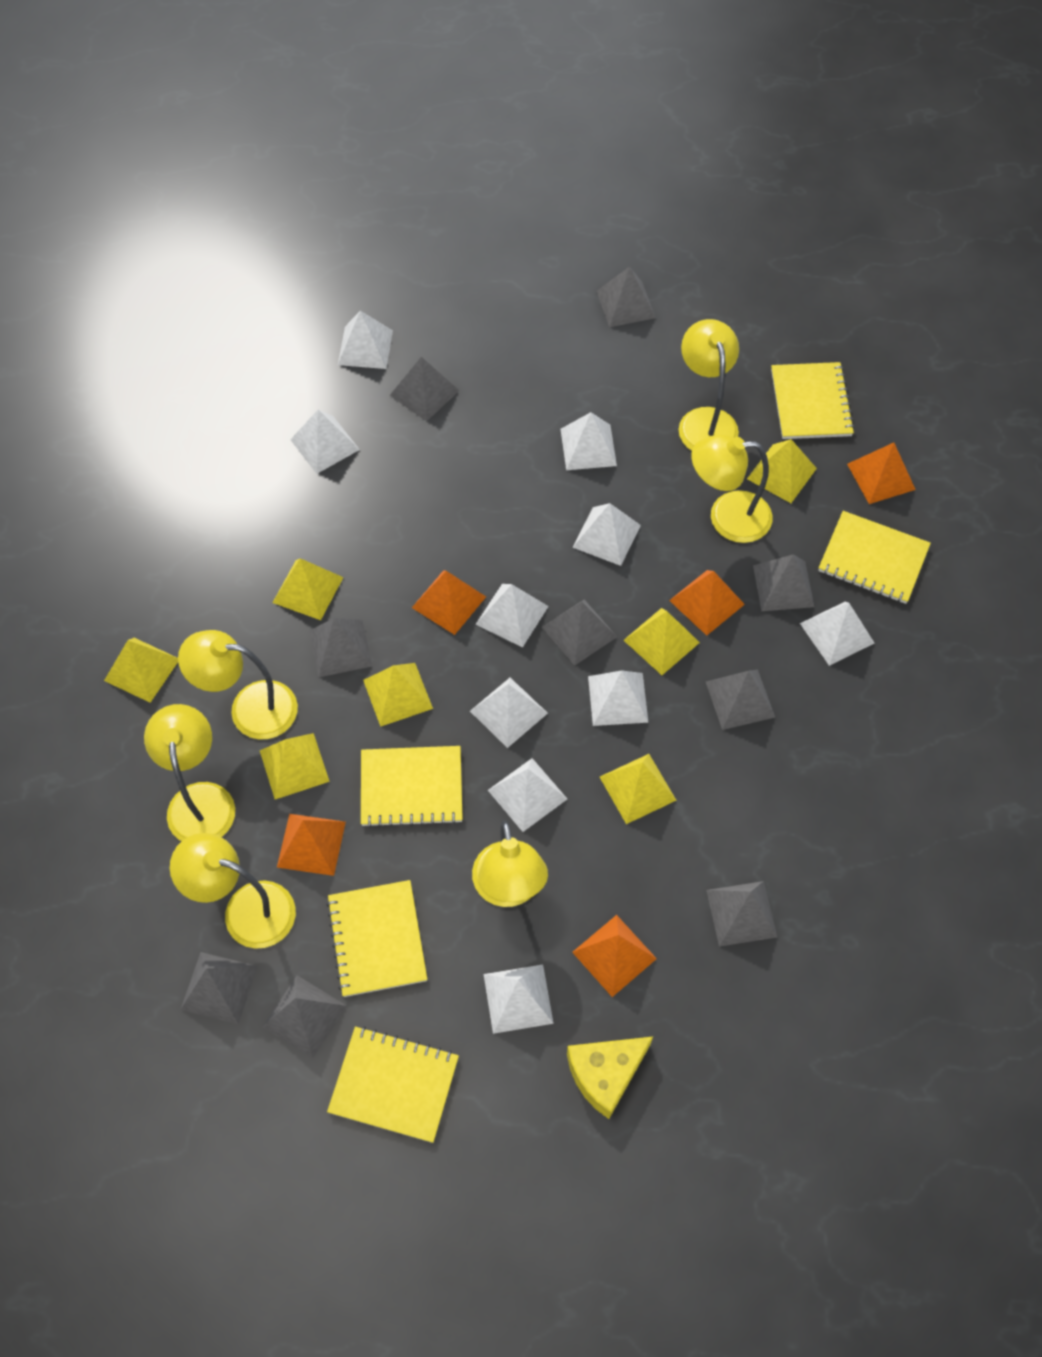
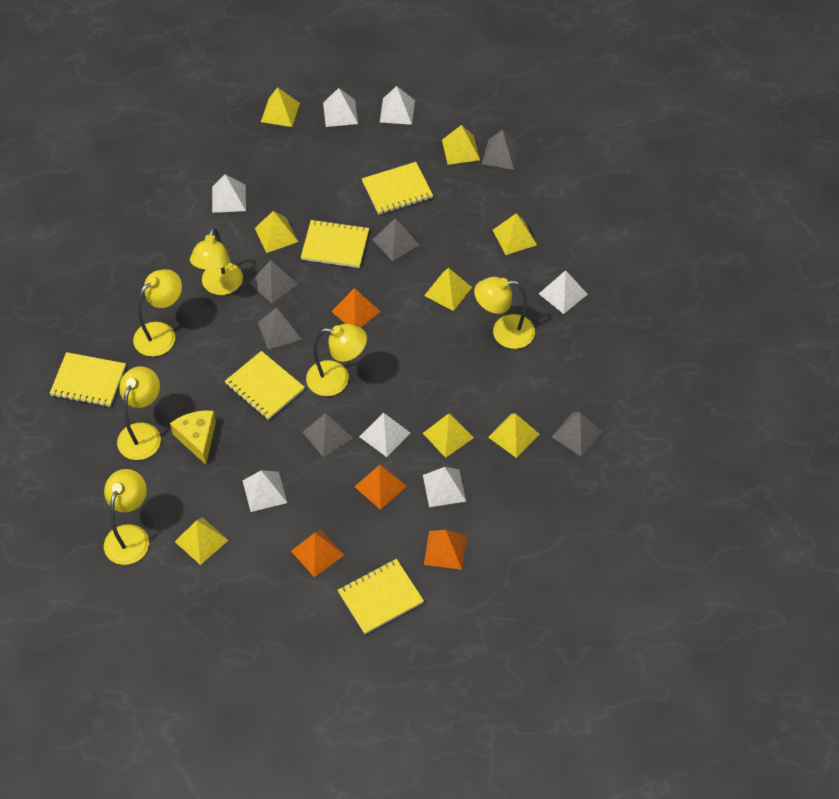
grey pyramid: 9 -> 6
orange pyramid: 5 -> 4
white pyramid: 10 -> 7
yellow pyramid: 7 -> 8

